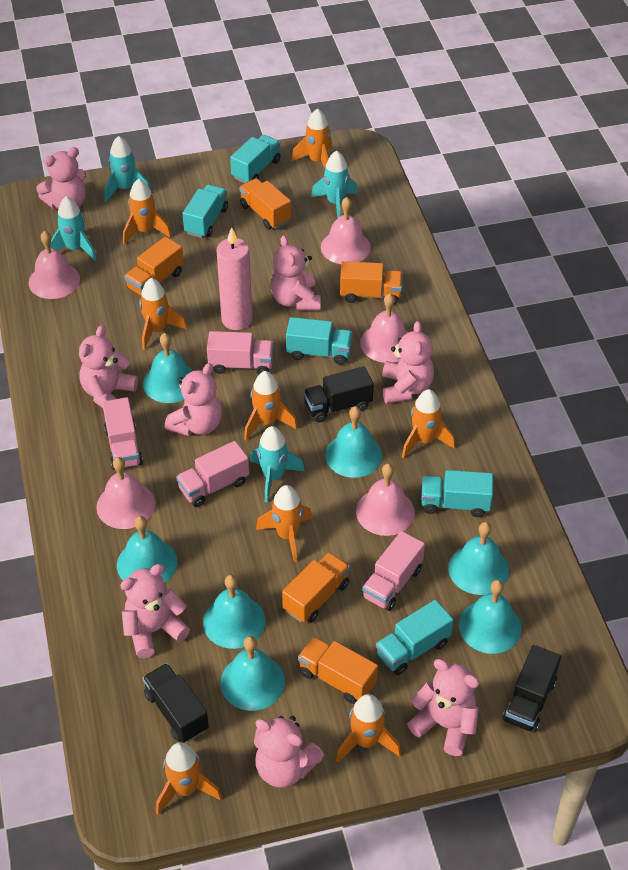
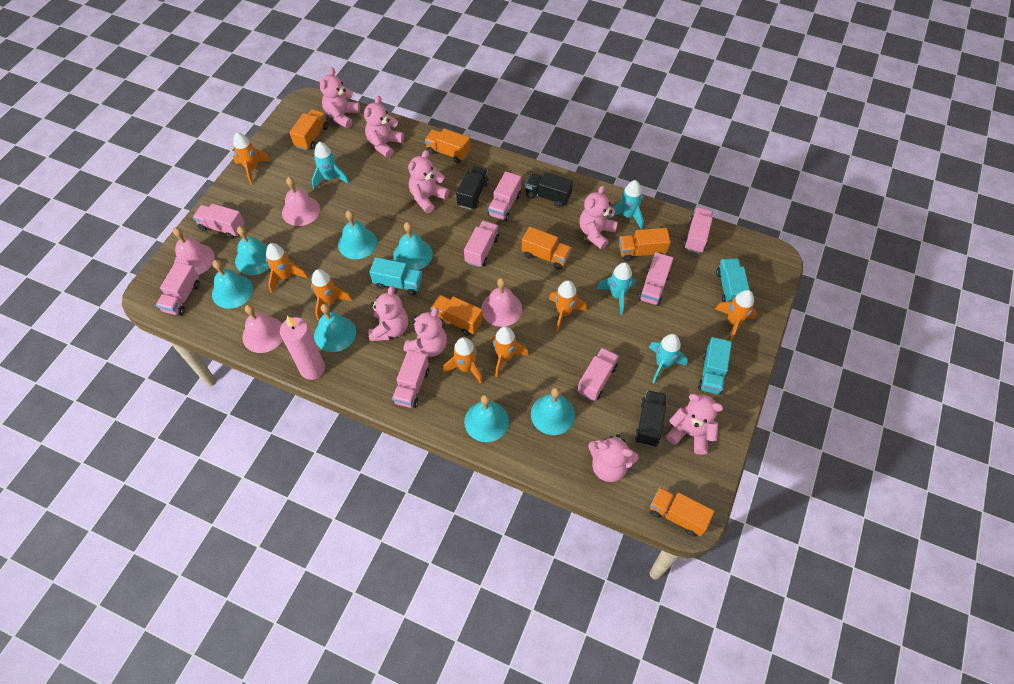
orange rocket: 8 -> 7
orange truck: 5 -> 6
pink bell: 5 -> 4
pink truck: 4 -> 8
turquoise truck: 5 -> 3

